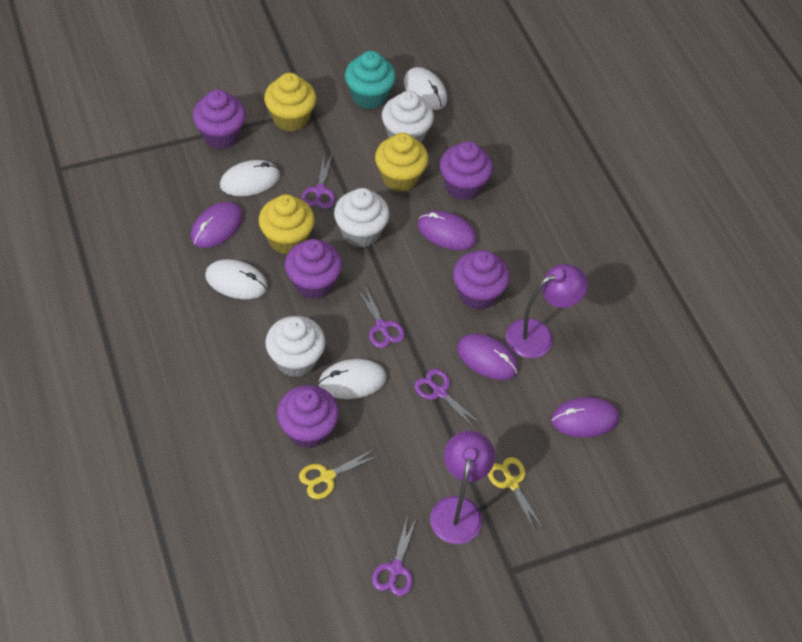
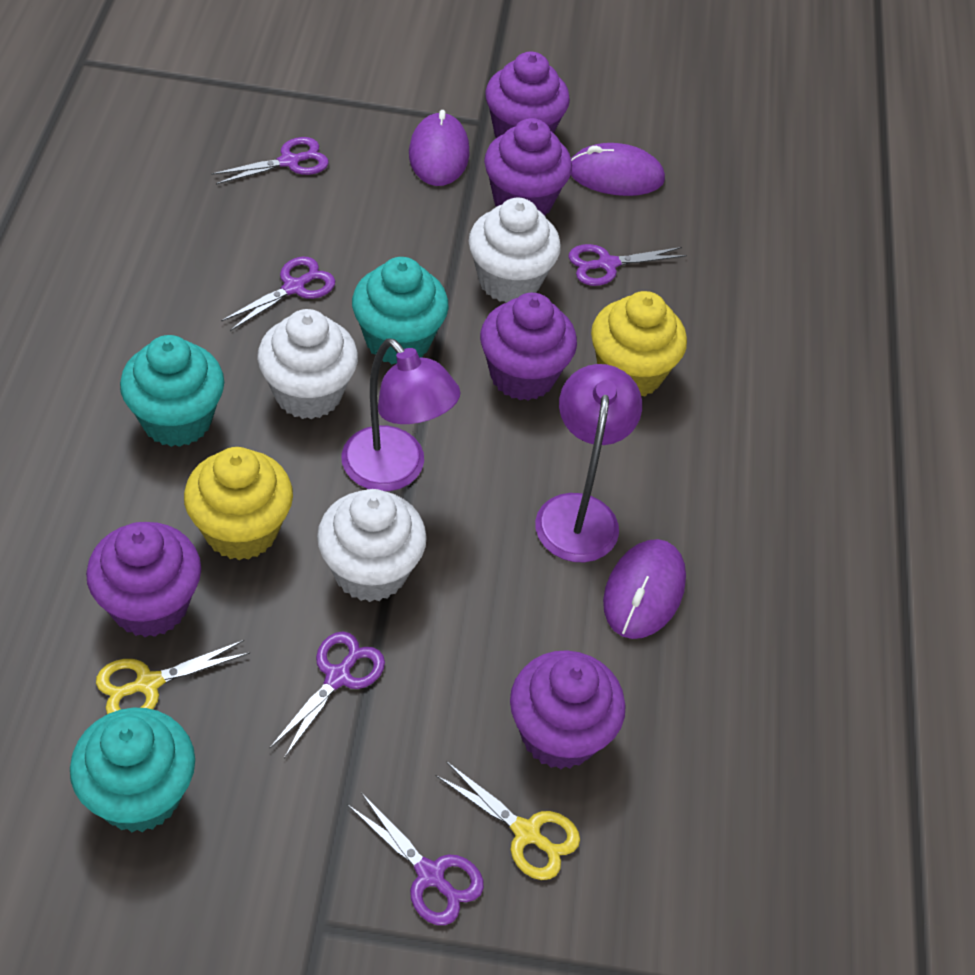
purple mouse: 4 -> 3
purple scissors: 4 -> 5
turquoise cupcake: 1 -> 3
white mouse: 4 -> 0
yellow cupcake: 3 -> 2

